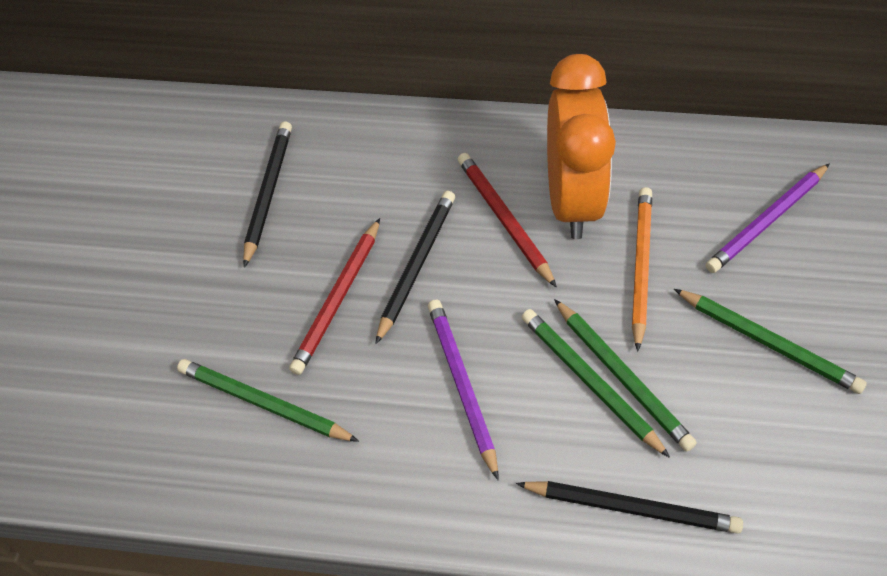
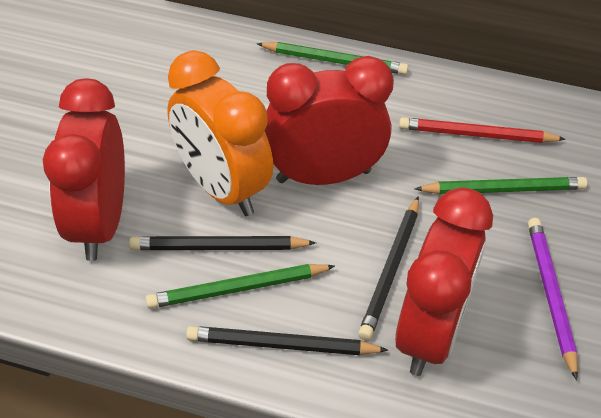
green pencil: 4 -> 3
orange pencil: 1 -> 0
purple pencil: 2 -> 1
red clock: 0 -> 3
red pencil: 2 -> 1

